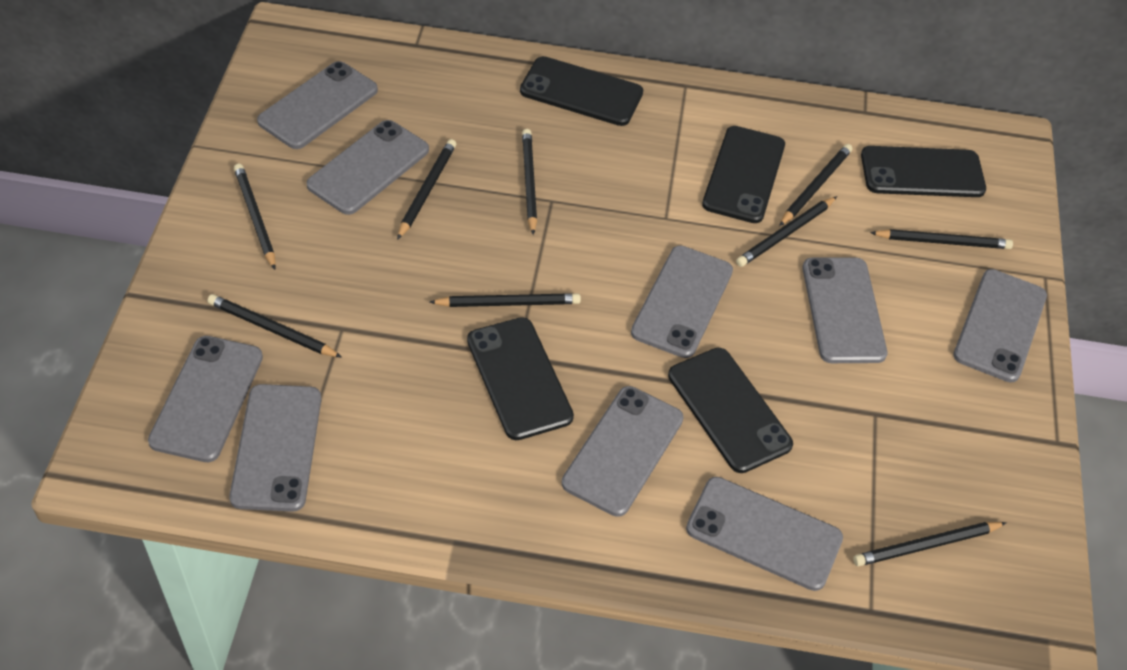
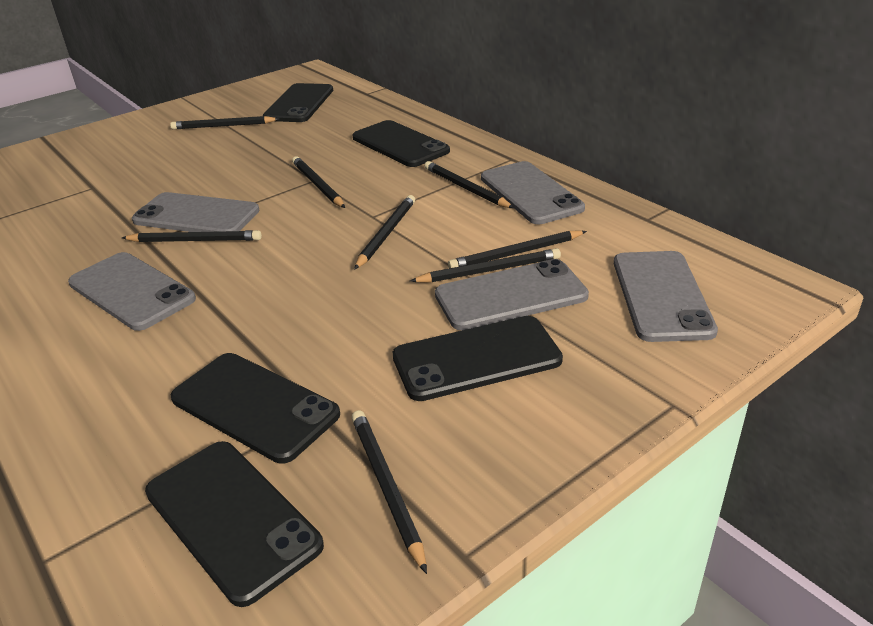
black pencil: 9 -> 8
grey phone: 9 -> 5

